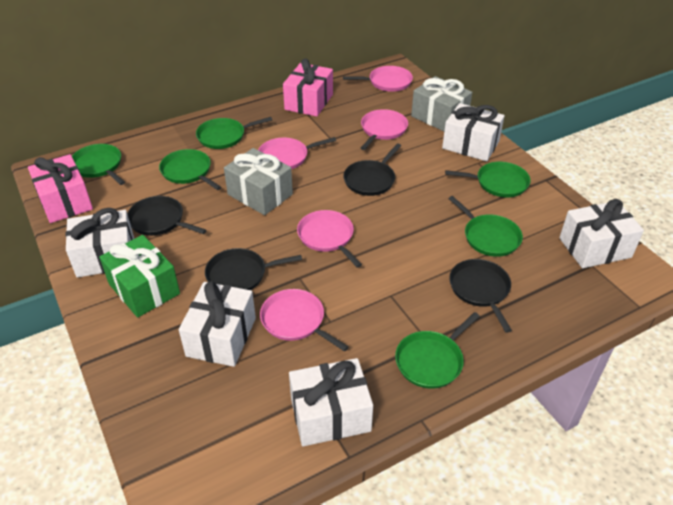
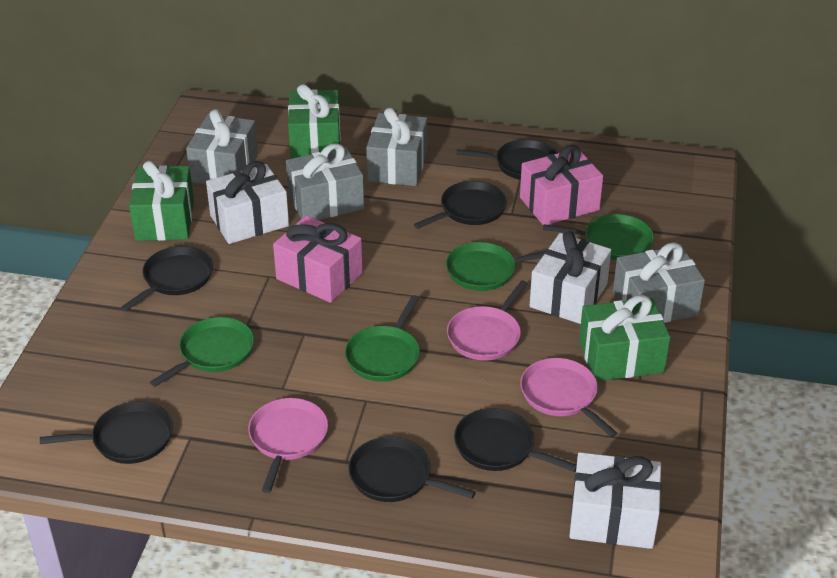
black pan: 4 -> 6
green gift: 1 -> 3
green pan: 6 -> 4
grey gift: 2 -> 4
pink pan: 5 -> 3
white gift: 5 -> 3

